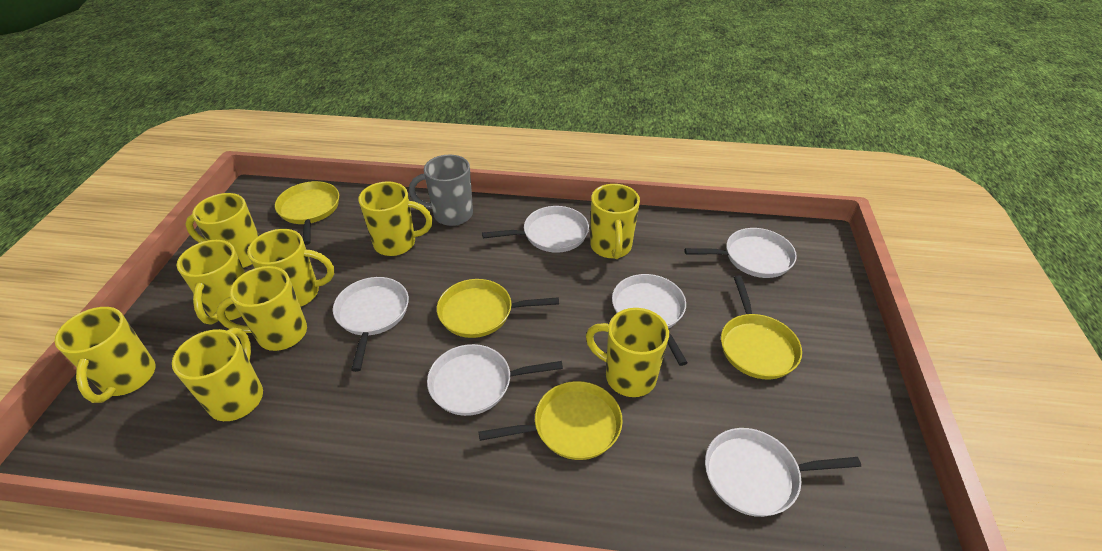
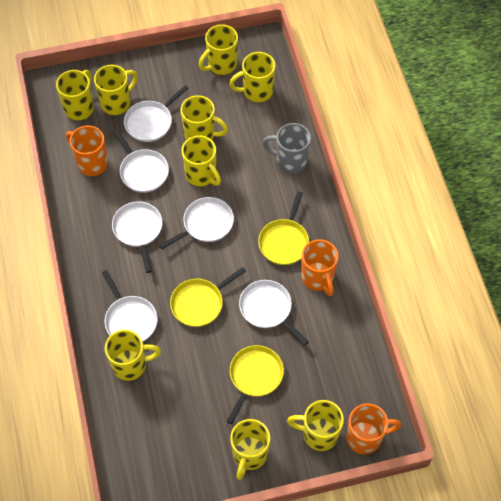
orange mug: 0 -> 3
yellow pan: 4 -> 3

